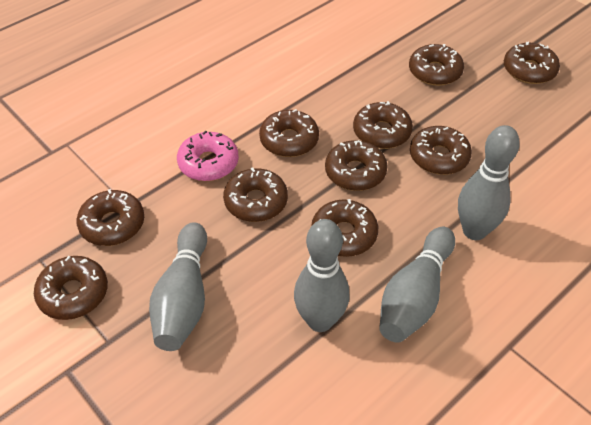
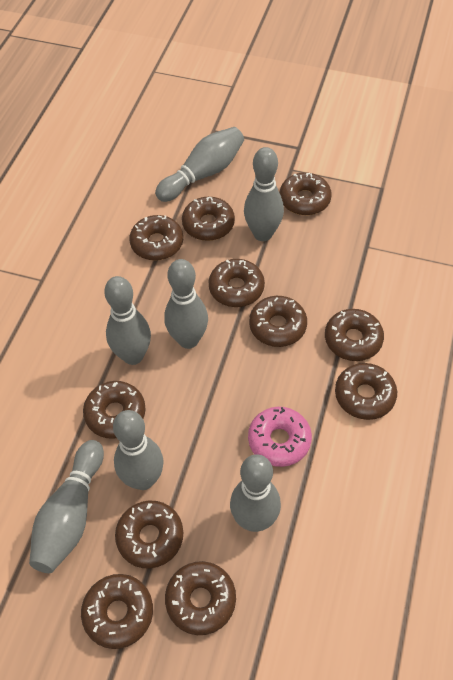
brown donut: 10 -> 11
grey bowling pin: 4 -> 7

